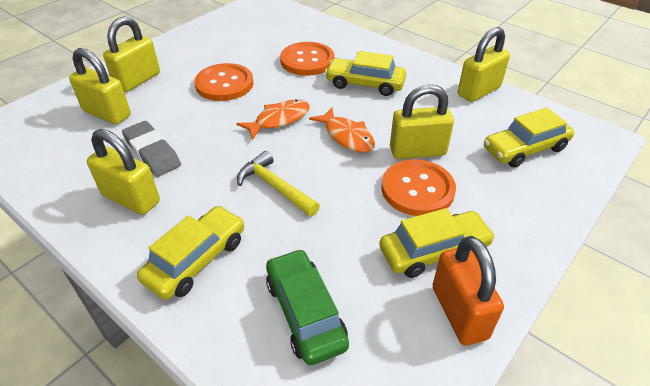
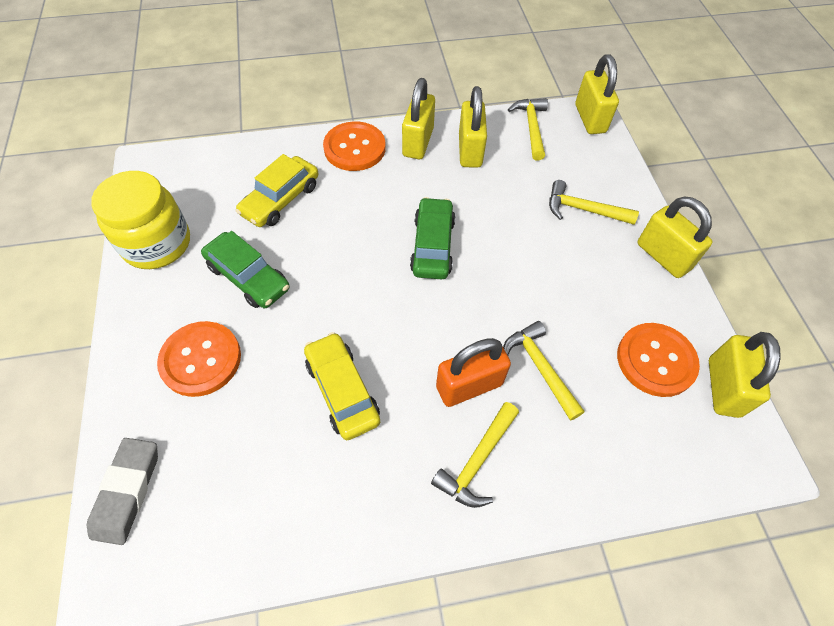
green car: 1 -> 2
orange fish: 2 -> 0
yellow car: 4 -> 2
yellow hammer: 1 -> 4
yellow jar: 0 -> 1

